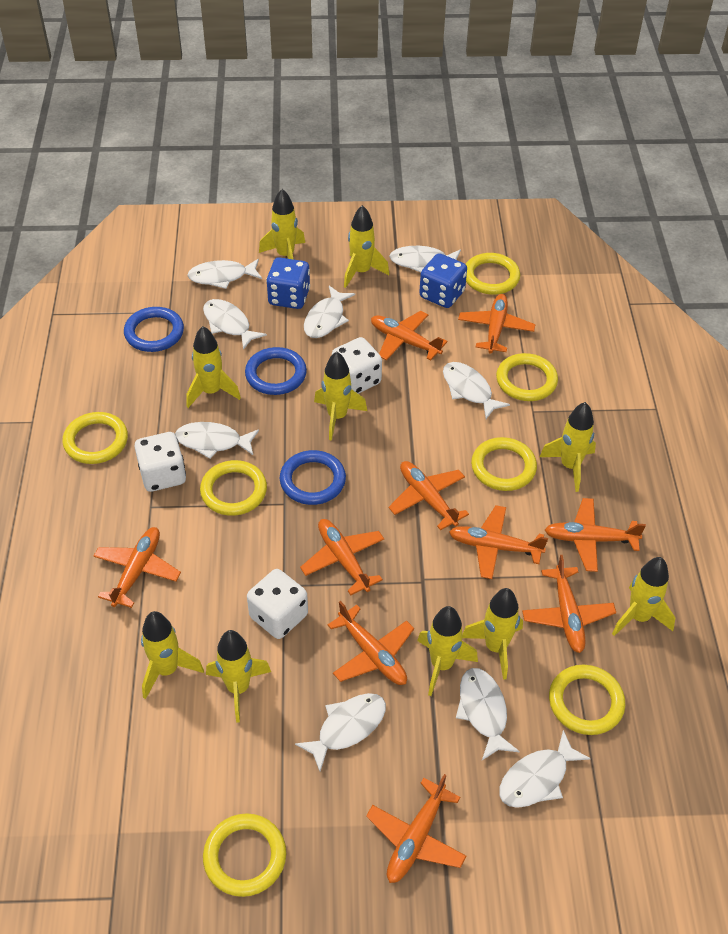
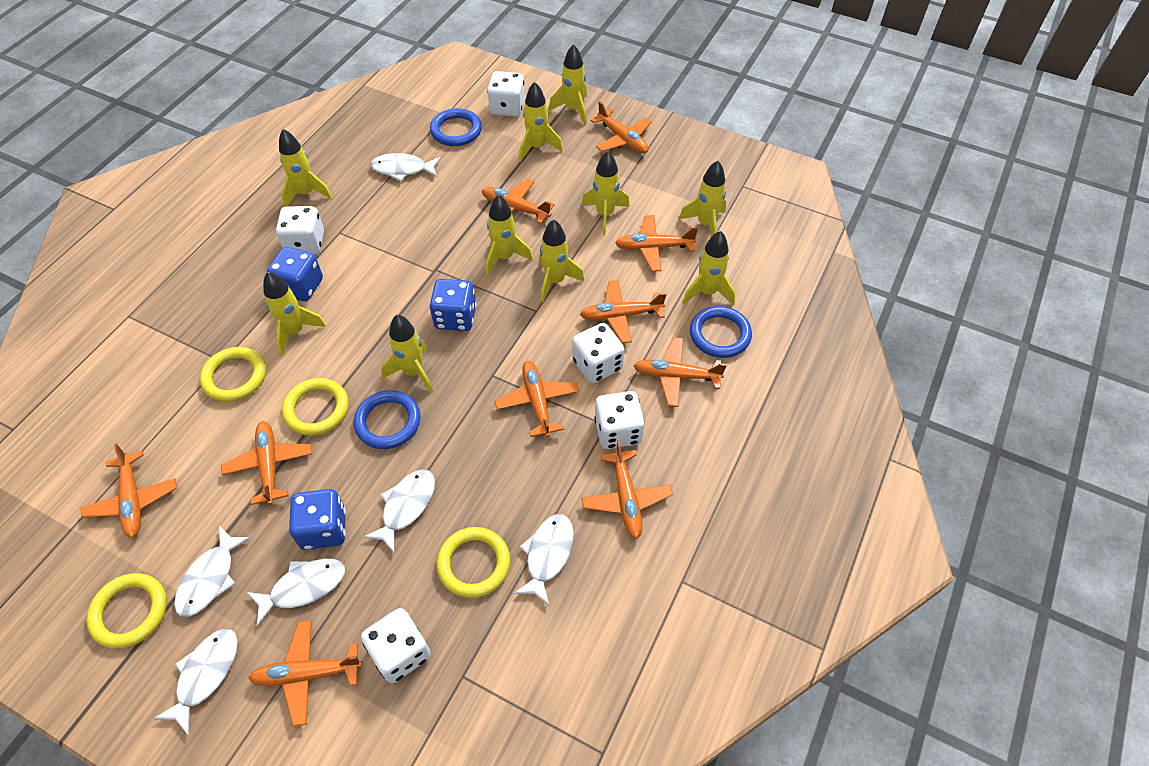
blue dice: 2 -> 3
white dice: 3 -> 5
white fish: 9 -> 6
yellow ring: 7 -> 4

